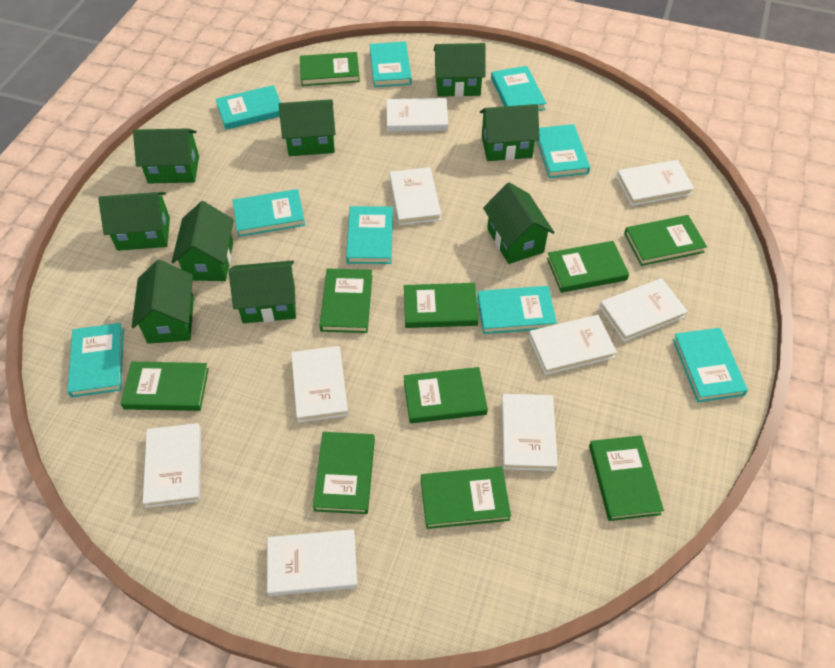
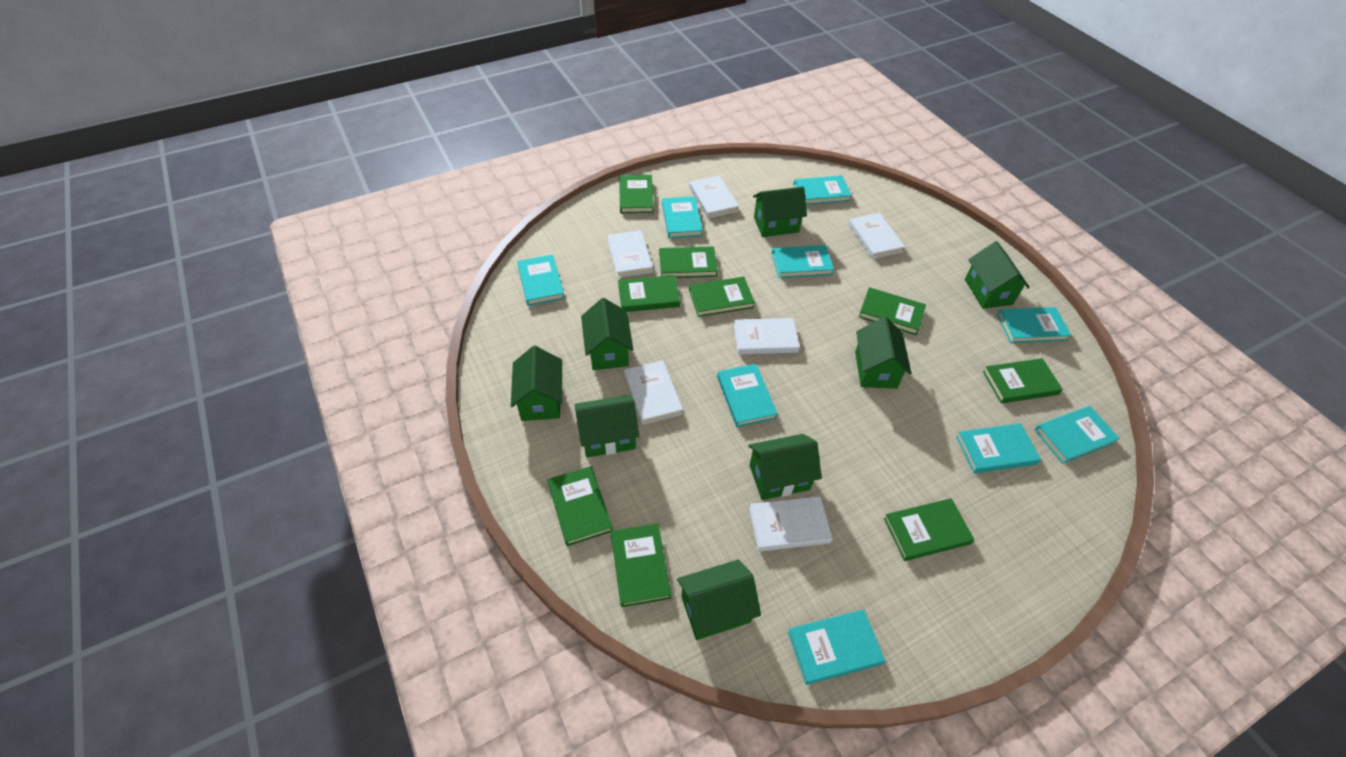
green book: 10 -> 9
green house: 9 -> 8
white book: 9 -> 6

